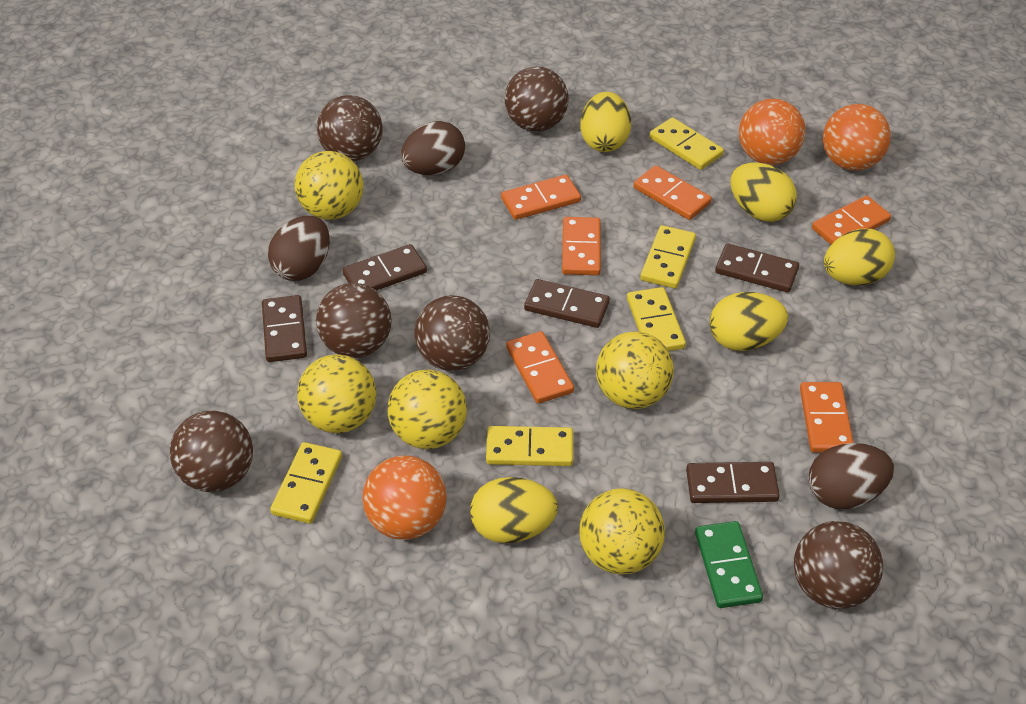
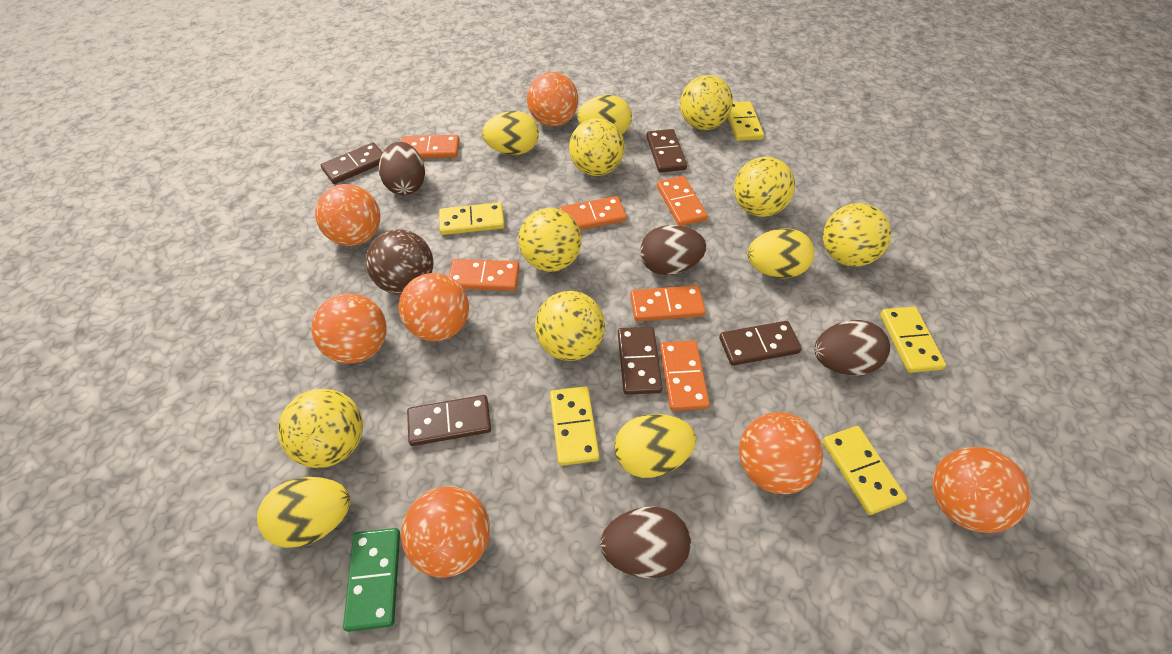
brown ball: 6 -> 1
brown egg: 3 -> 4
orange ball: 3 -> 7
yellow ball: 5 -> 7

